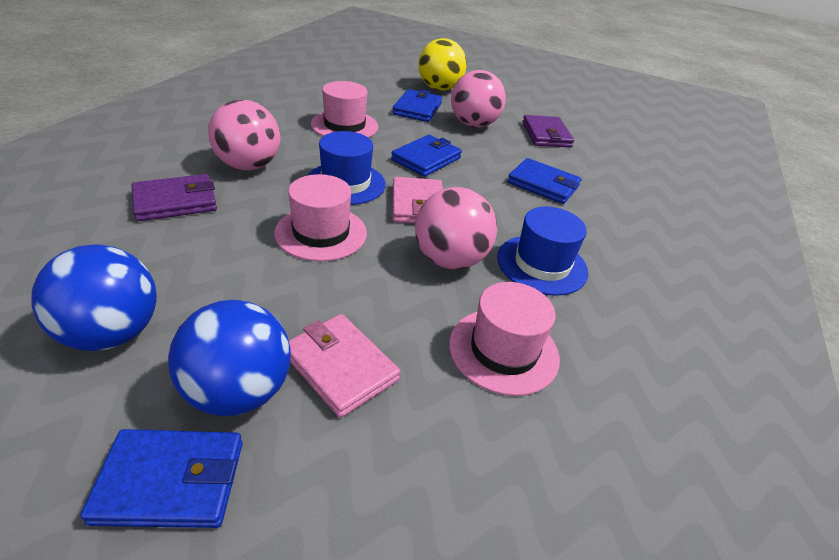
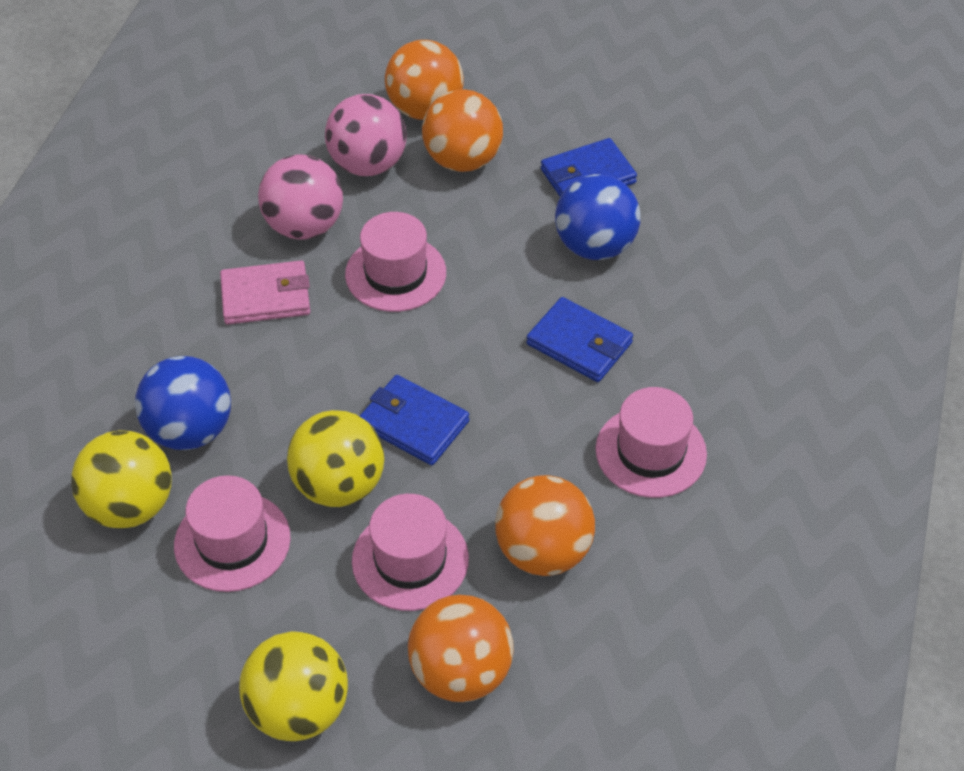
blue hat: 2 -> 0
blue wallet: 4 -> 3
orange ball: 0 -> 4
pink ball: 3 -> 2
pink hat: 3 -> 4
pink wallet: 2 -> 1
purple wallet: 2 -> 0
yellow ball: 1 -> 3

